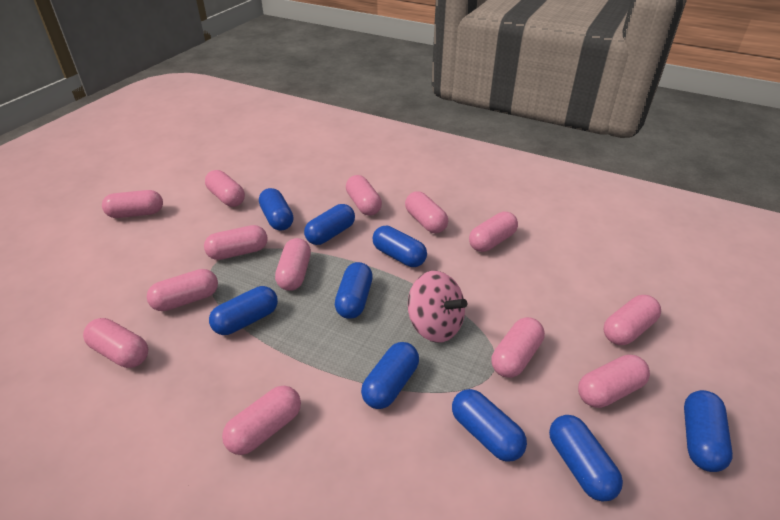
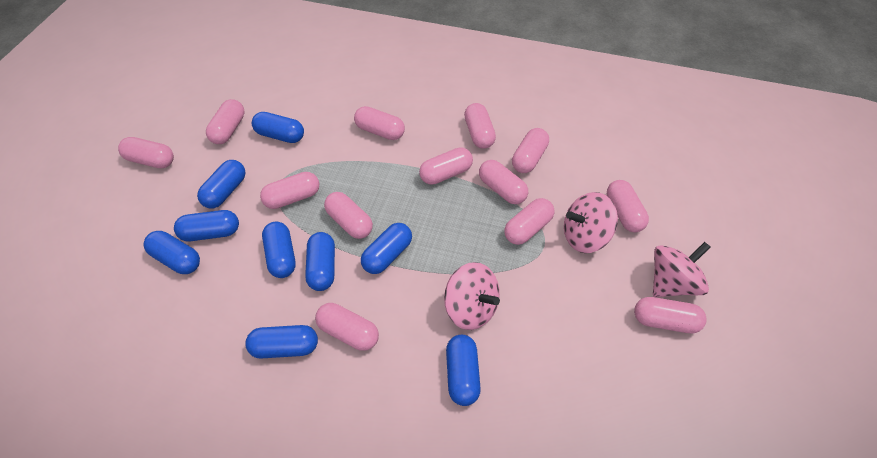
pink spinning top: 1 -> 3

